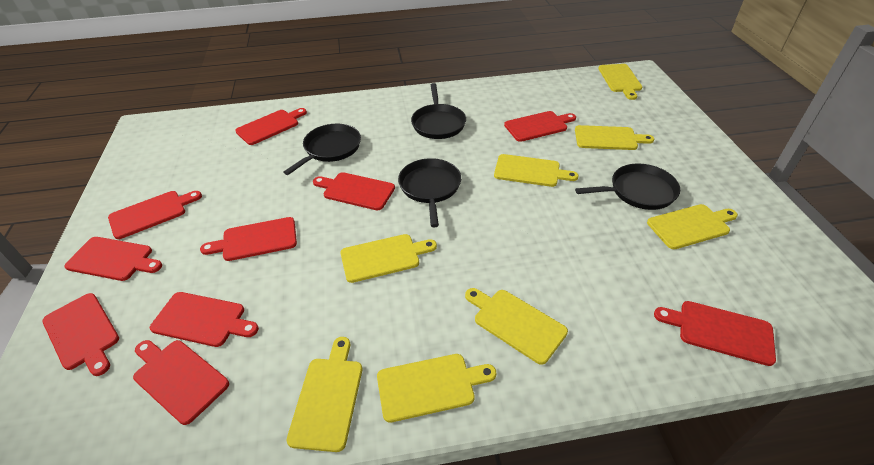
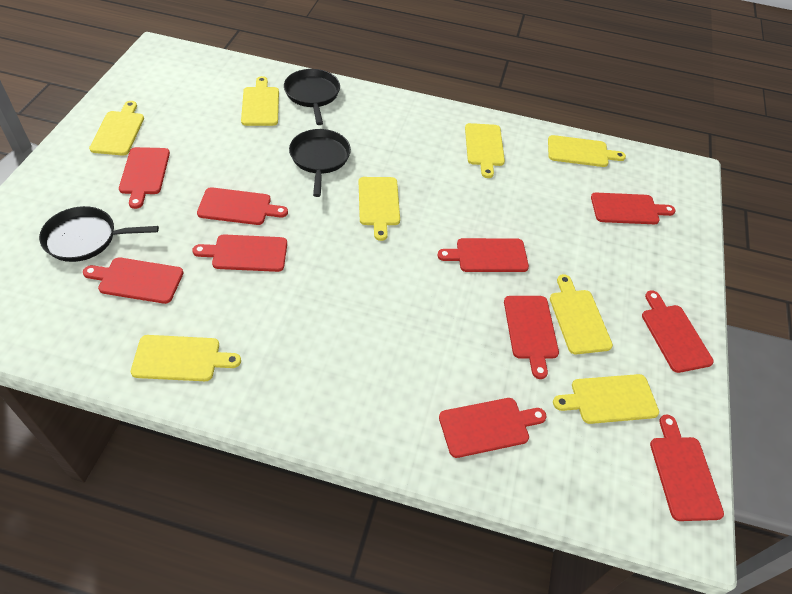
black pan: 4 -> 3

